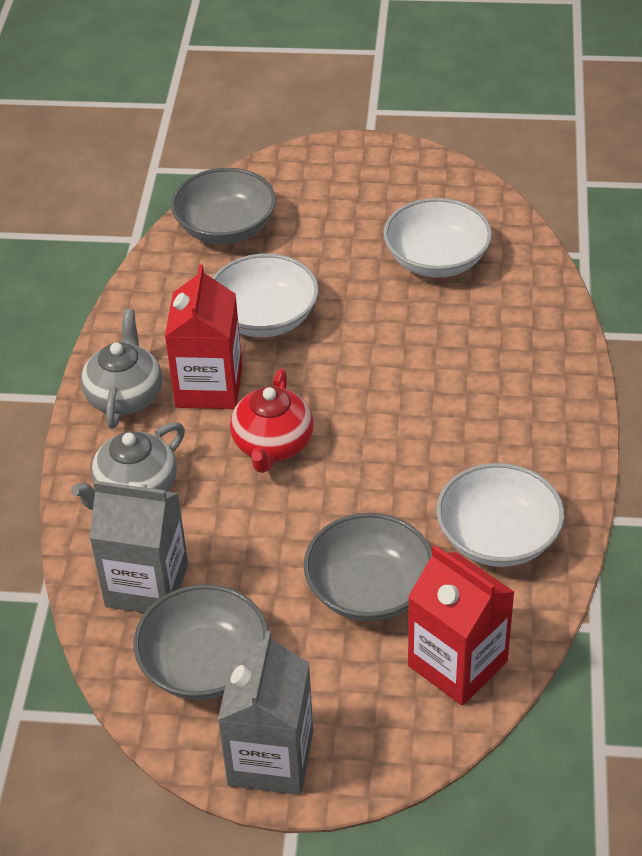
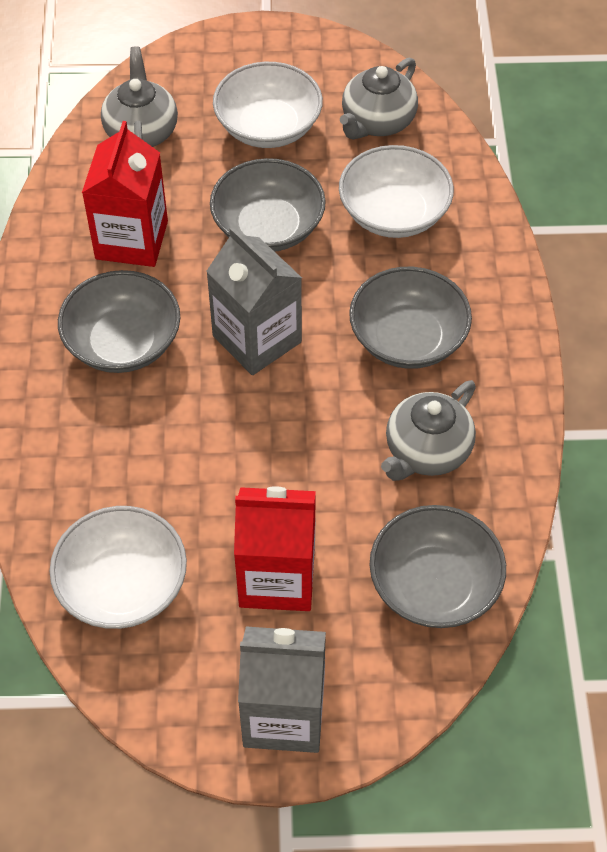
grey bowl: 3 -> 4
grey teapot: 2 -> 3
red teapot: 1 -> 0

